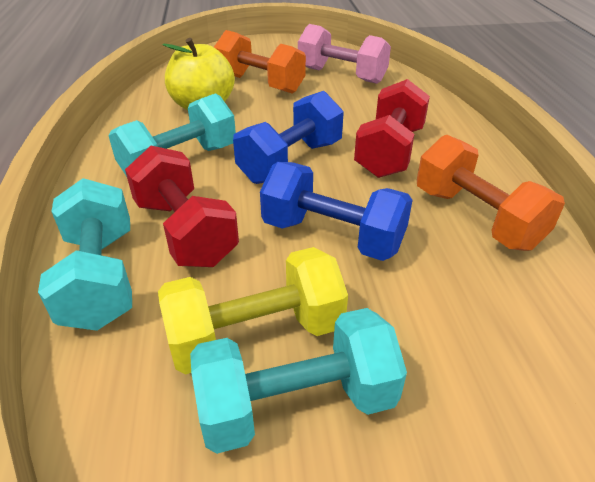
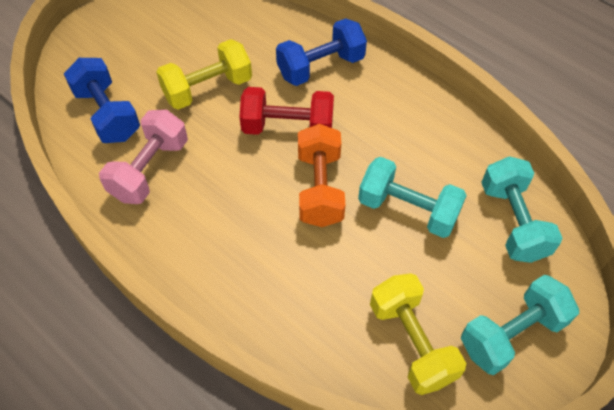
orange dumbbell: 2 -> 1
red dumbbell: 2 -> 1
yellow apple: 1 -> 0
yellow dumbbell: 1 -> 2

